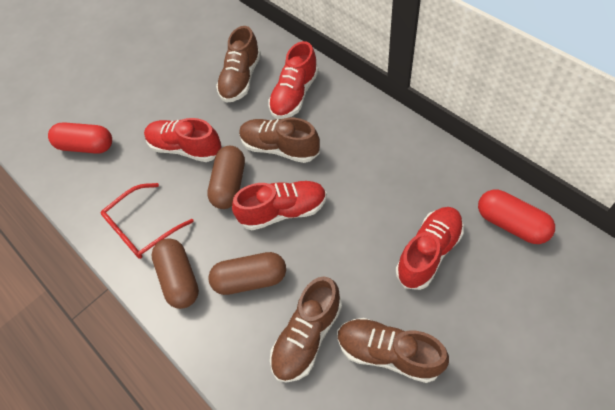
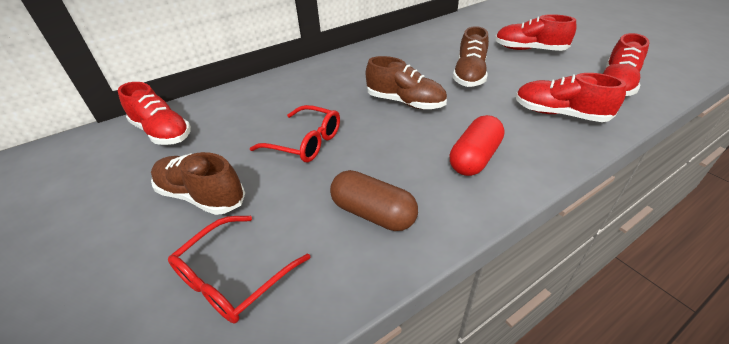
brown capsule: 3 -> 1
brown shoe: 4 -> 3
red capsule: 2 -> 1
red glasses: 1 -> 2

